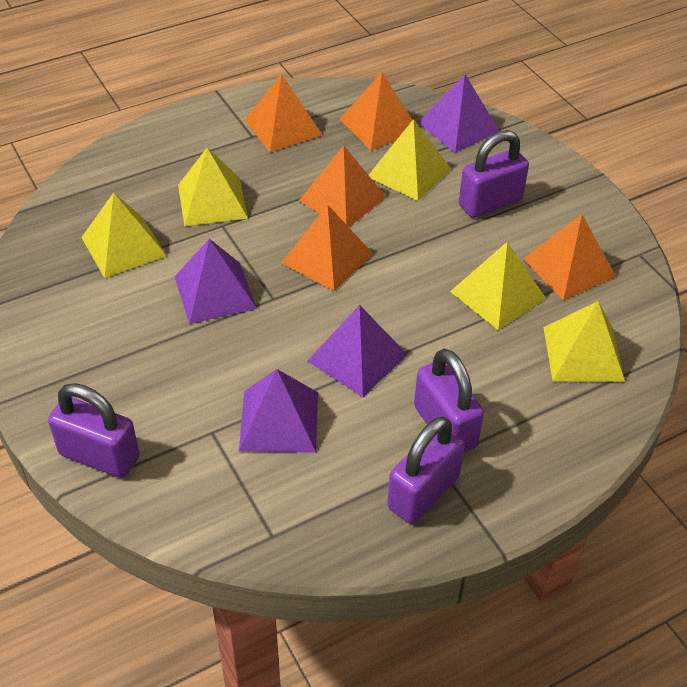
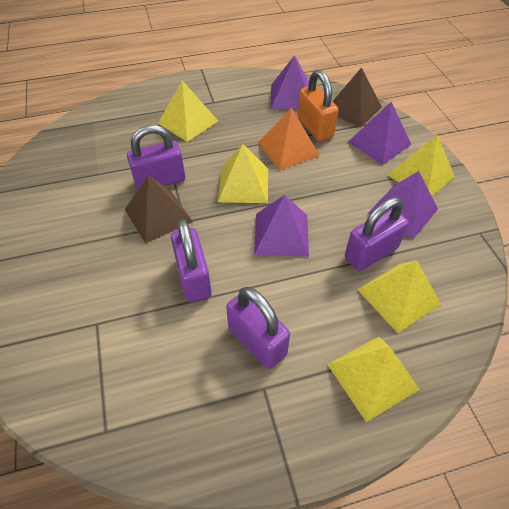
brown pyramid: 0 -> 2
orange padlock: 0 -> 1
orange pyramid: 5 -> 1

